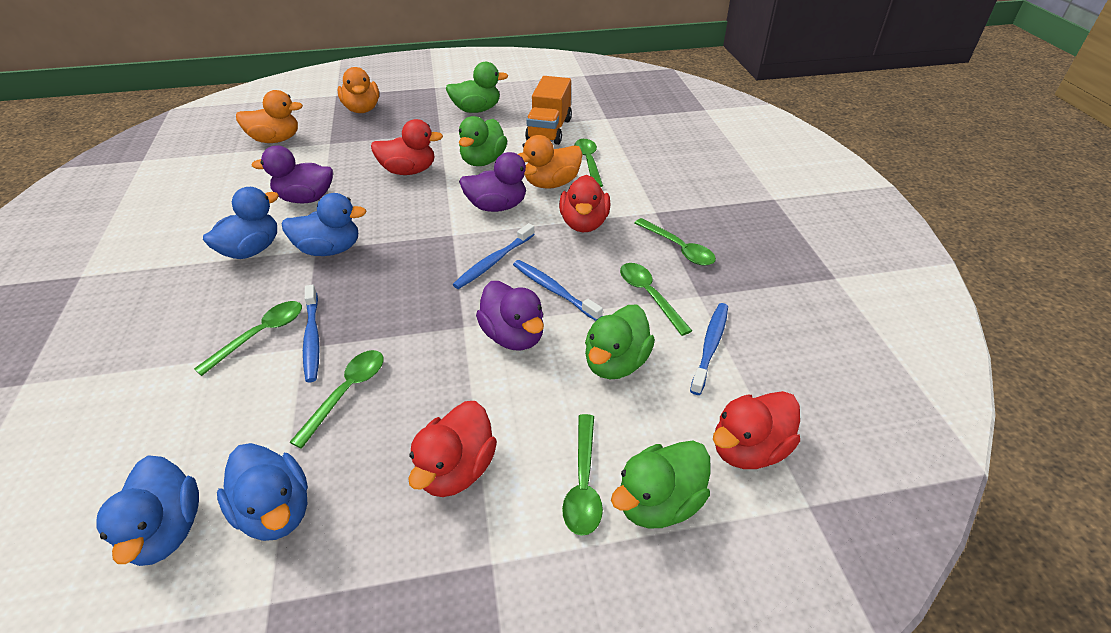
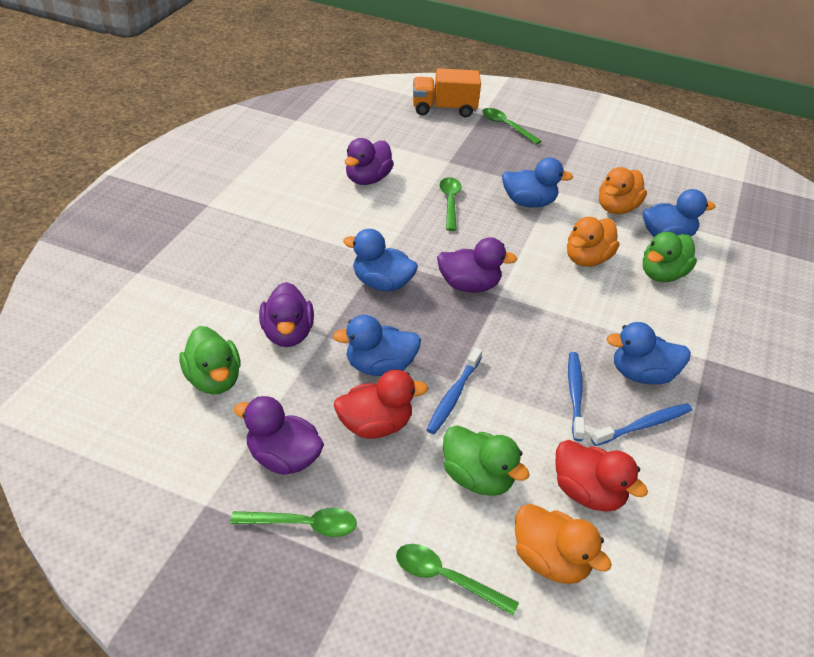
blue duck: 4 -> 5
blue toothbrush: 4 -> 3
green duck: 4 -> 3
green spoon: 6 -> 4
purple duck: 3 -> 4
red duck: 4 -> 2

